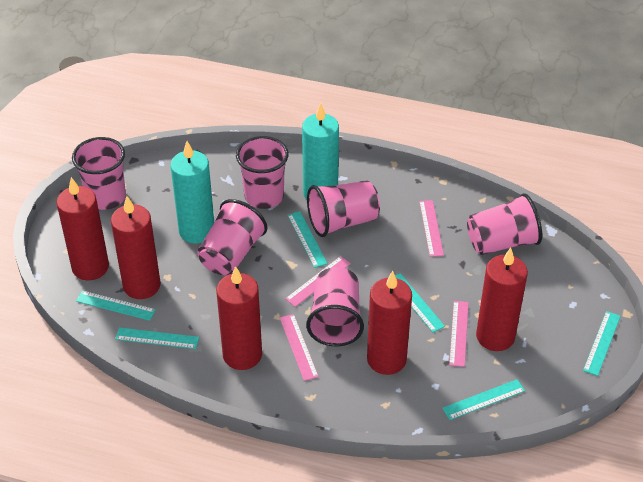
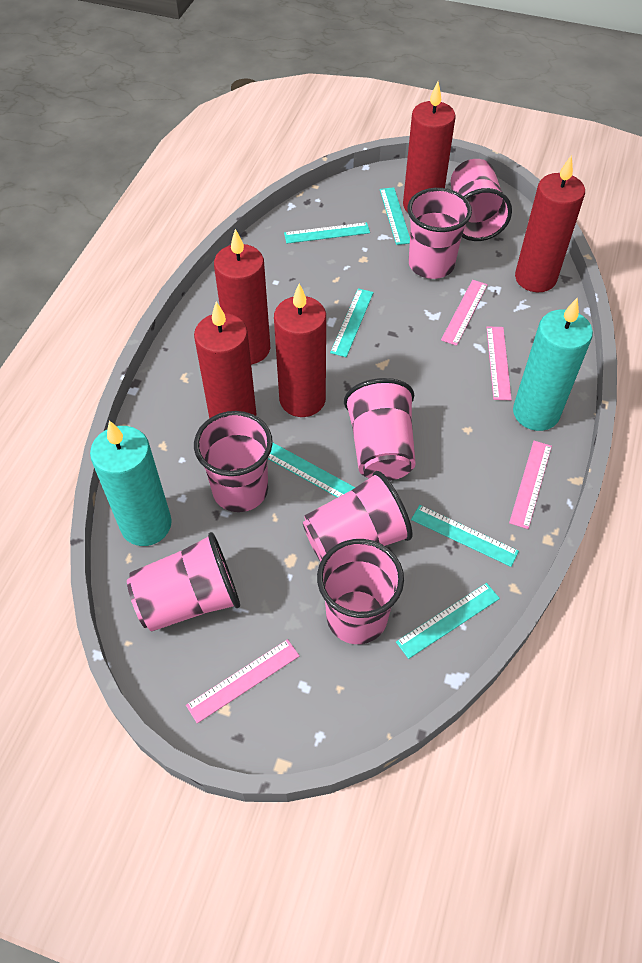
pink cup: 6 -> 7

